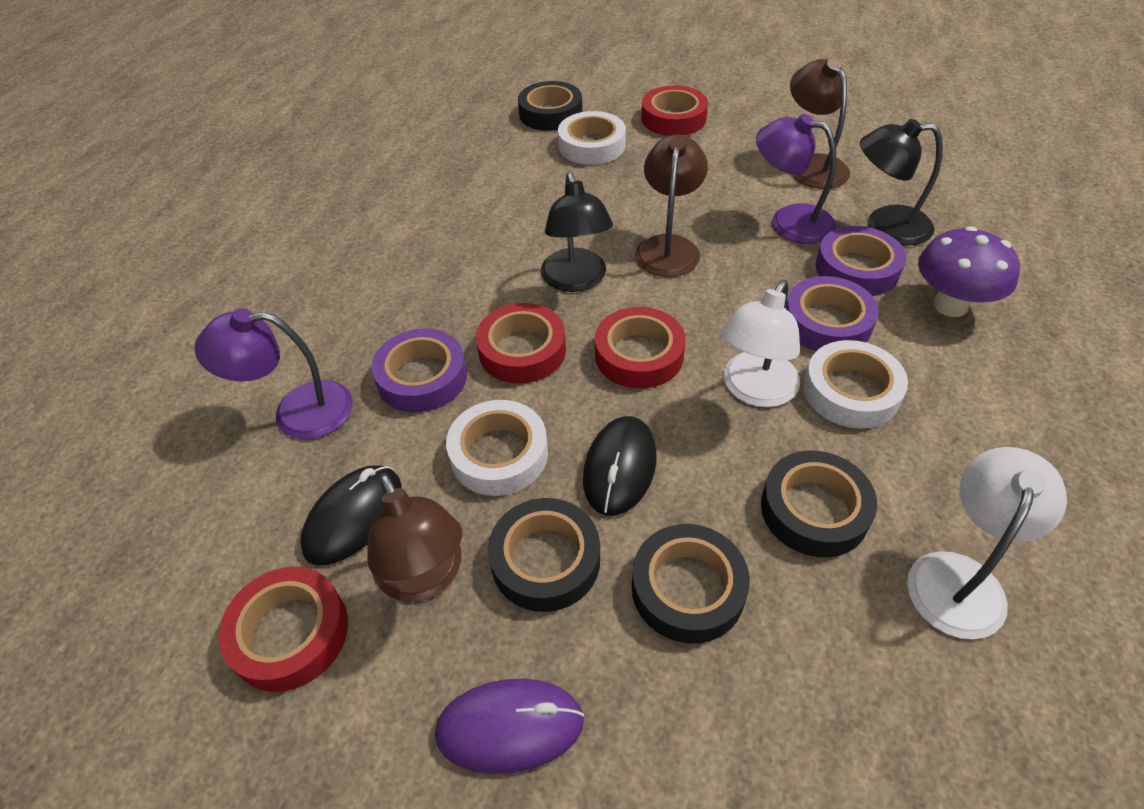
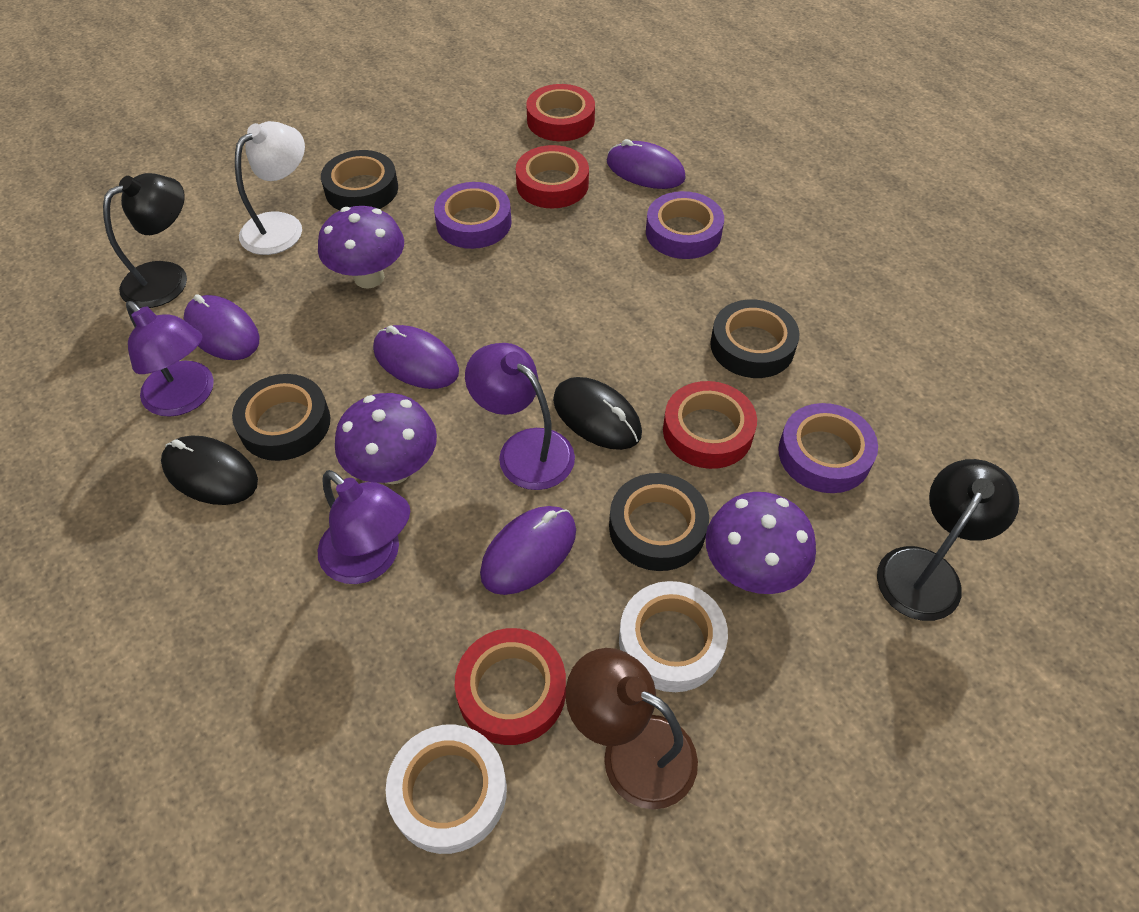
brown lamp: 3 -> 1
purple lamp: 2 -> 3
purple mouse: 1 -> 4
purple mushroom: 1 -> 3
white lamp: 2 -> 1
white tape: 3 -> 2

